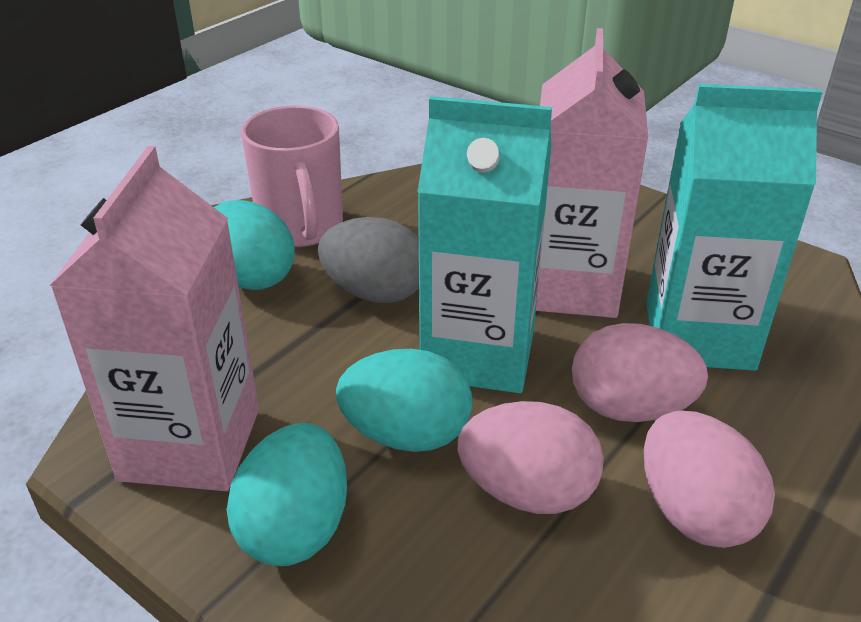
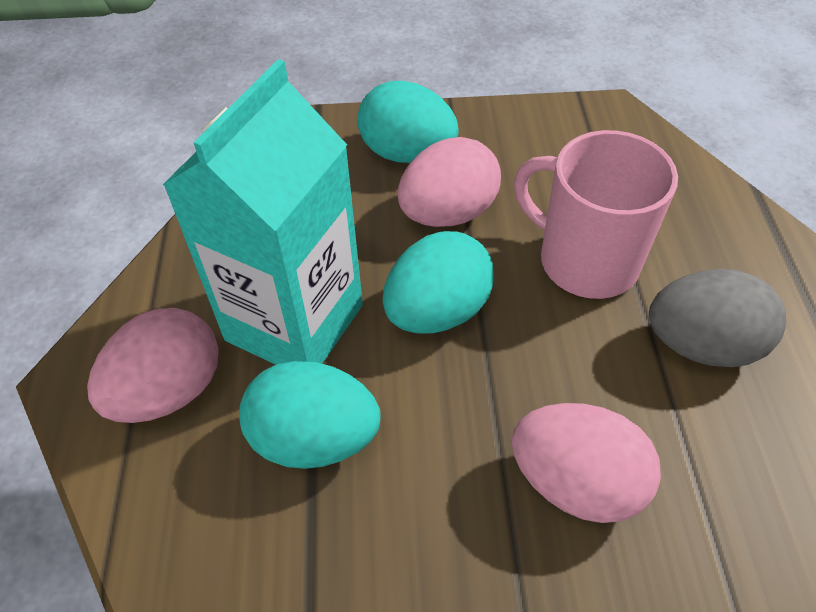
pink carton: 2 -> 0
turquoise carton: 2 -> 1

